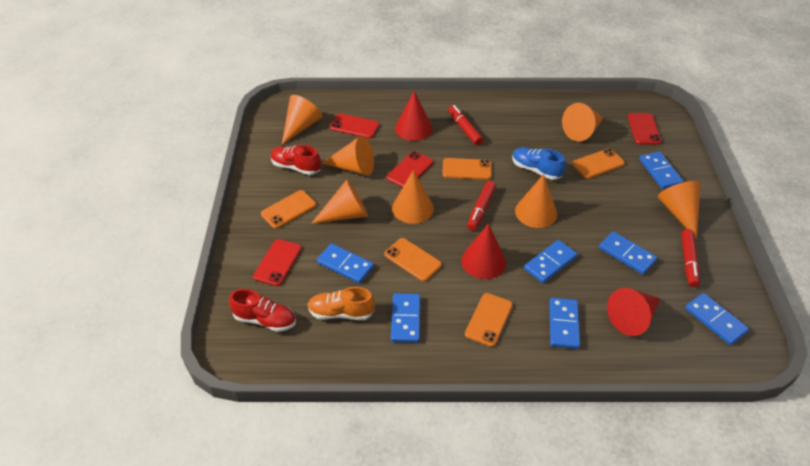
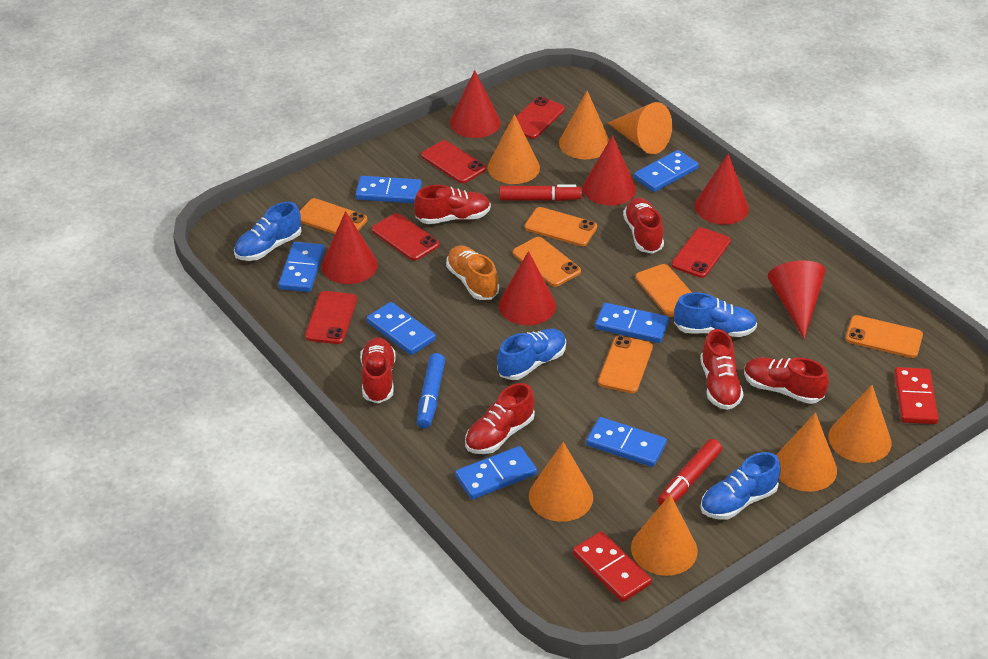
blue marker: 0 -> 1
blue shoe: 1 -> 4
orange phone: 5 -> 6
red cone: 3 -> 6
red domino: 0 -> 2
red marker: 3 -> 2
red phone: 4 -> 5
red shoe: 2 -> 6

